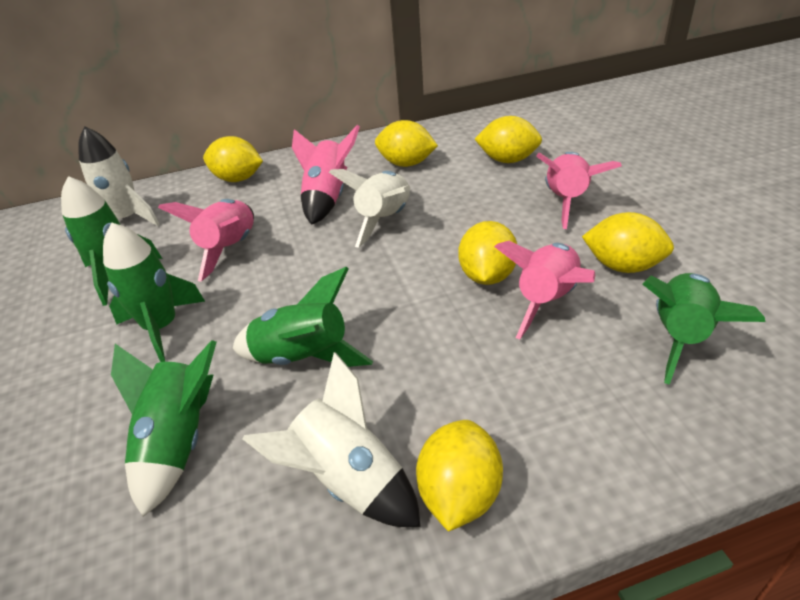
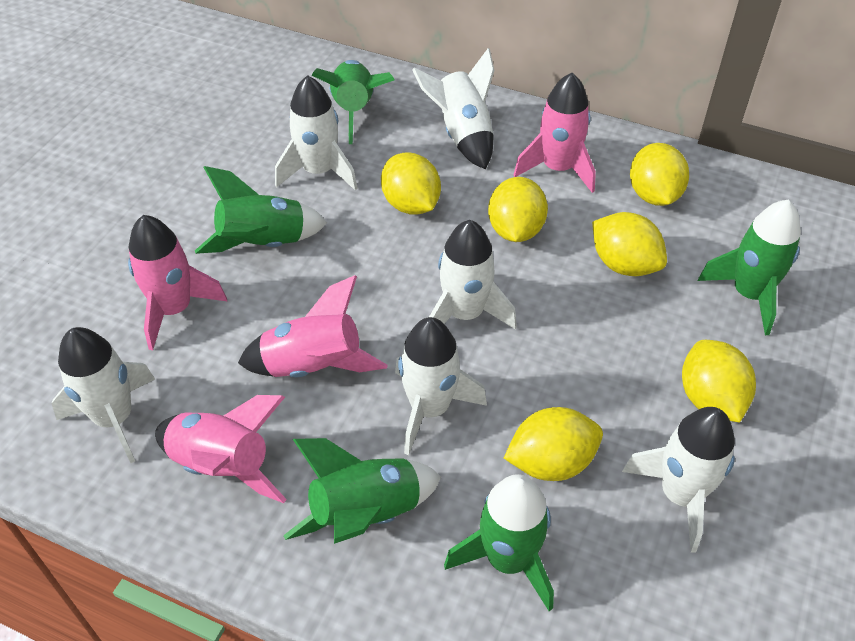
white rocket: 3 -> 6

